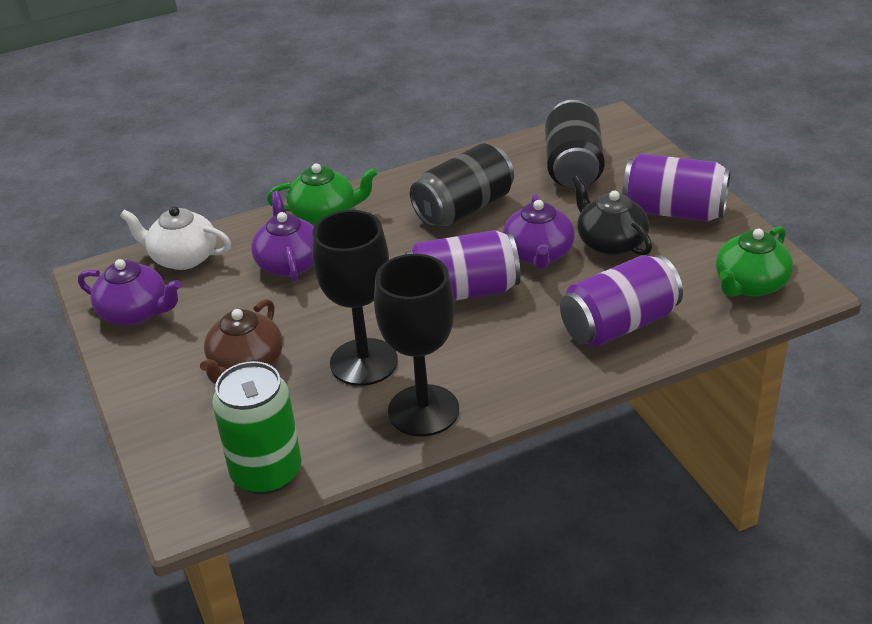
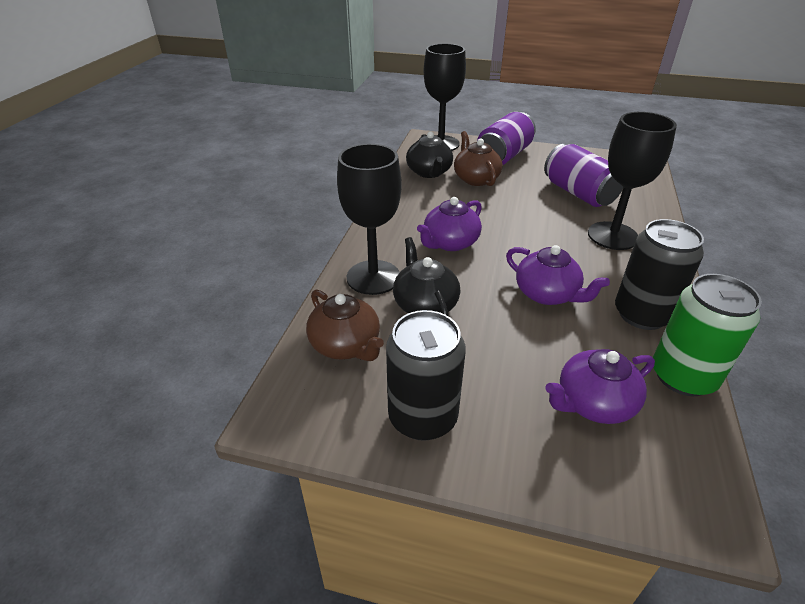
black goblet: 2 -> 3
black teapot: 1 -> 2
brown teapot: 1 -> 2
green teapot: 2 -> 0
purple can: 3 -> 2
white teapot: 1 -> 0

